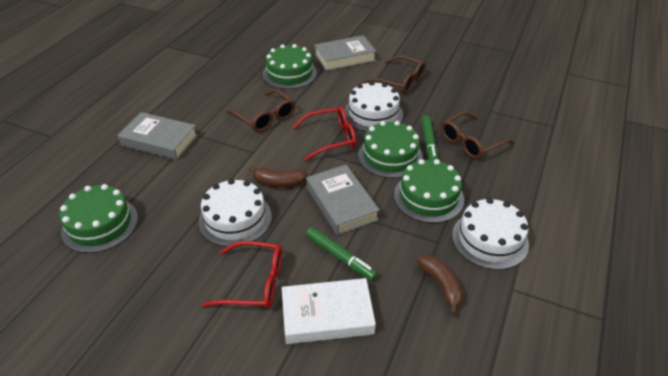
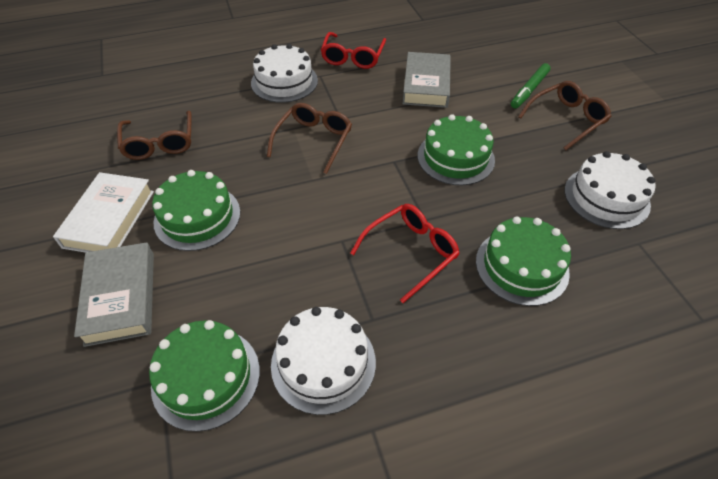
brown banana: 2 -> 0
green marker: 2 -> 1
grey book: 3 -> 2

